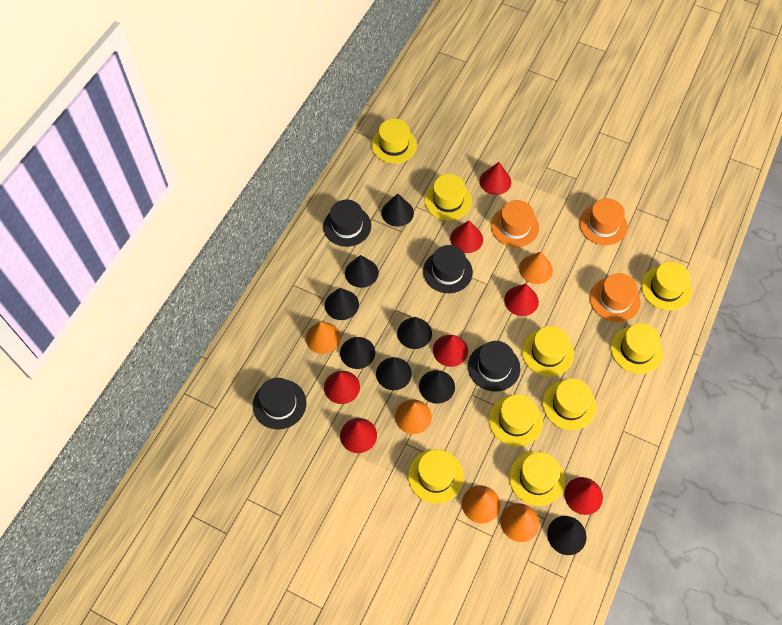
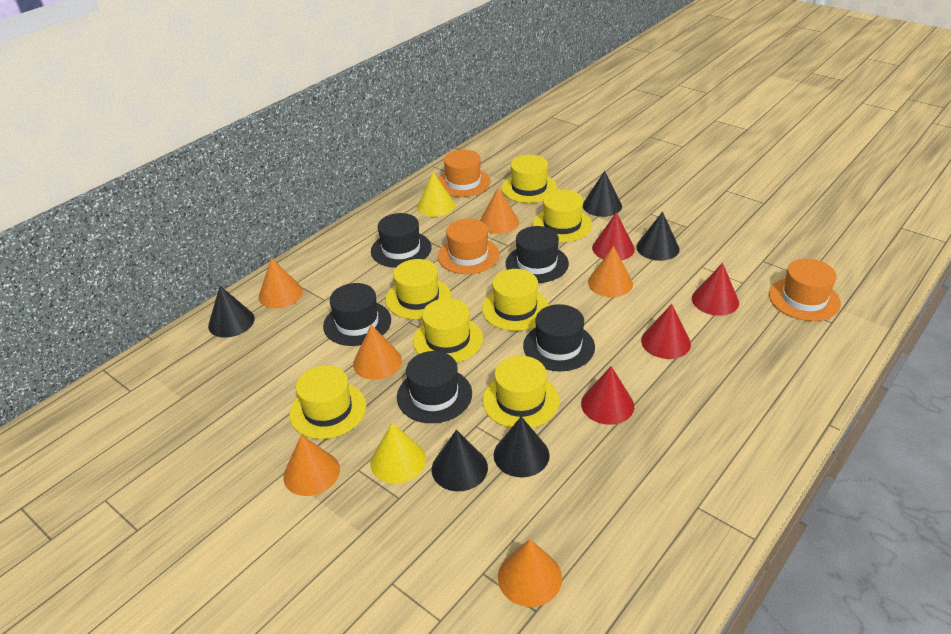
black cone: 8 -> 5
black hat: 4 -> 5
orange cone: 5 -> 6
red cone: 7 -> 4
yellow cone: 0 -> 2
yellow hat: 9 -> 7

